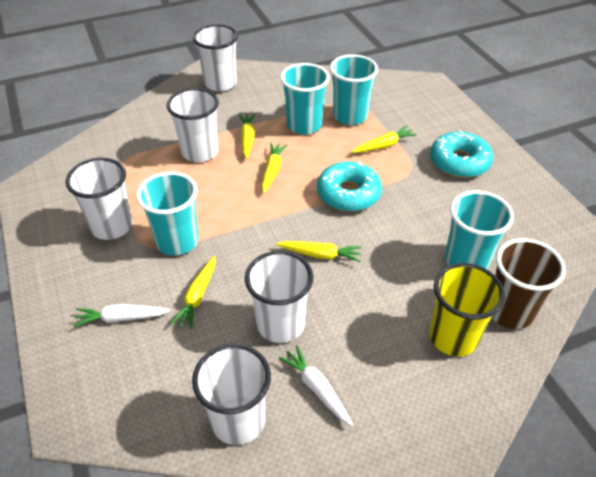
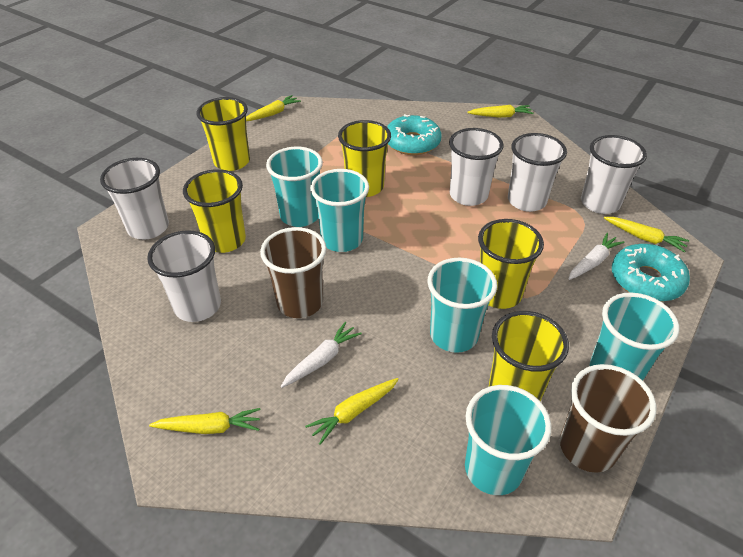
brown cup: 1 -> 2
turquoise cup: 4 -> 5
yellow cup: 1 -> 5

